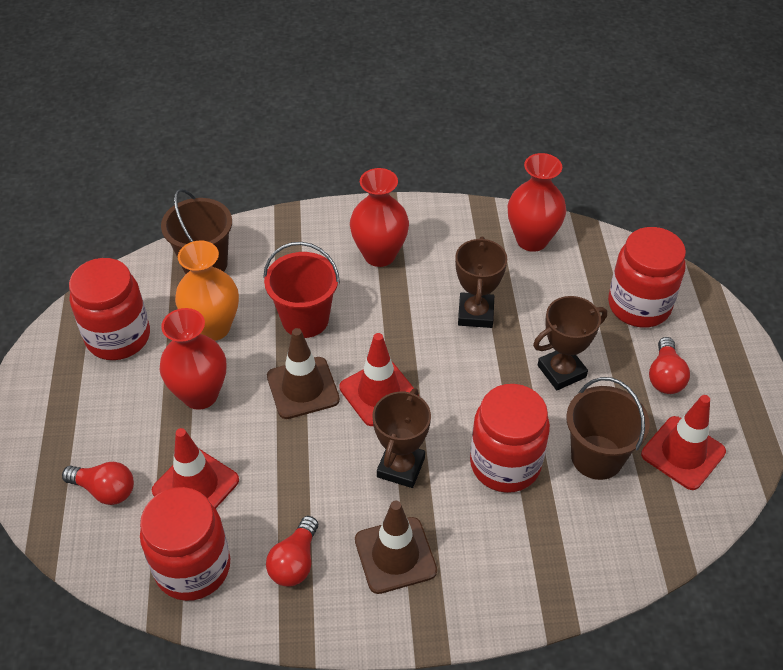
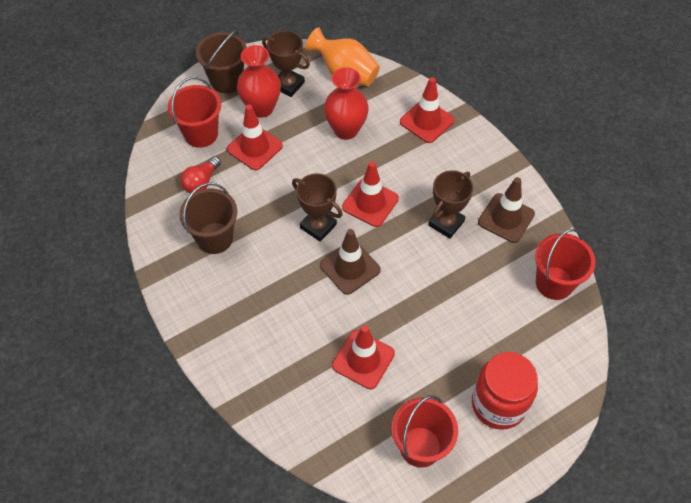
red bucket: 1 -> 3
red jar: 4 -> 1
red light bulb: 3 -> 1
red traffic cone: 3 -> 4
red vase: 3 -> 2

